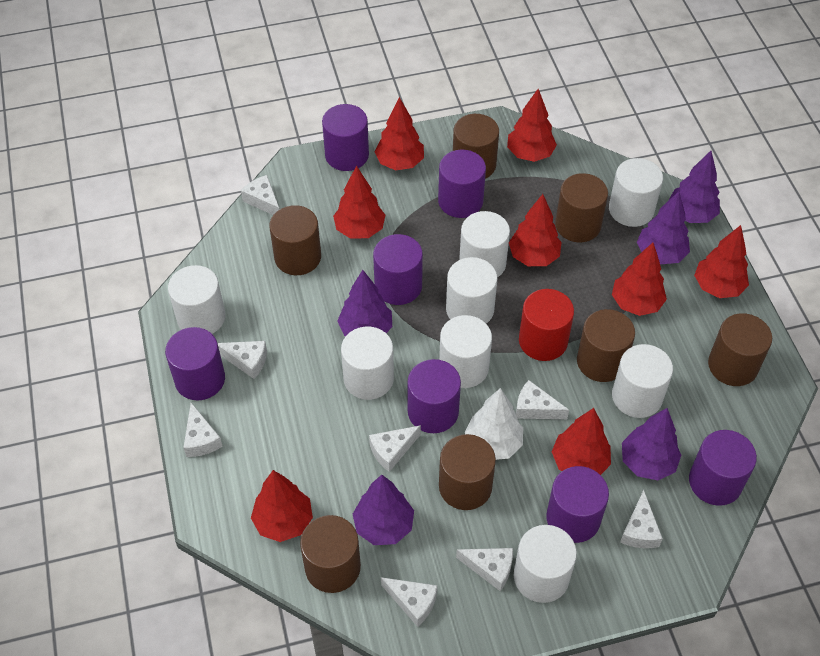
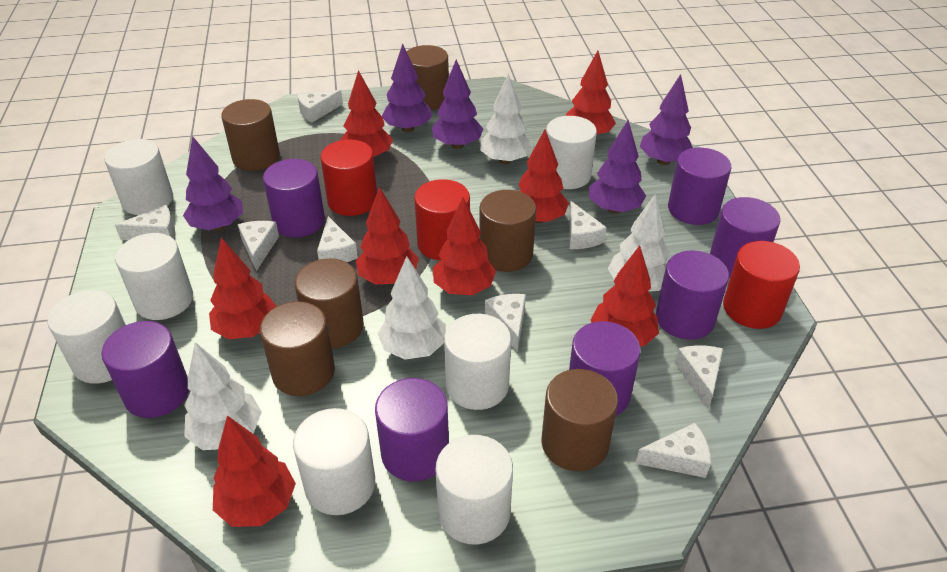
brown cylinder: 7 -> 6
red cylinder: 1 -> 3
white cylinder: 8 -> 7
white tree: 1 -> 4

